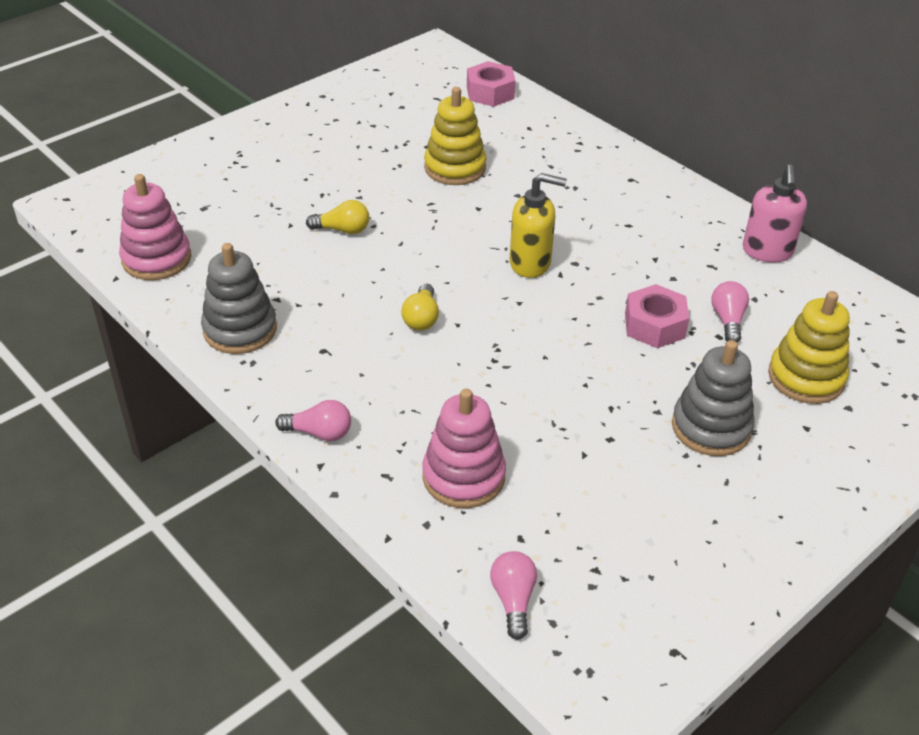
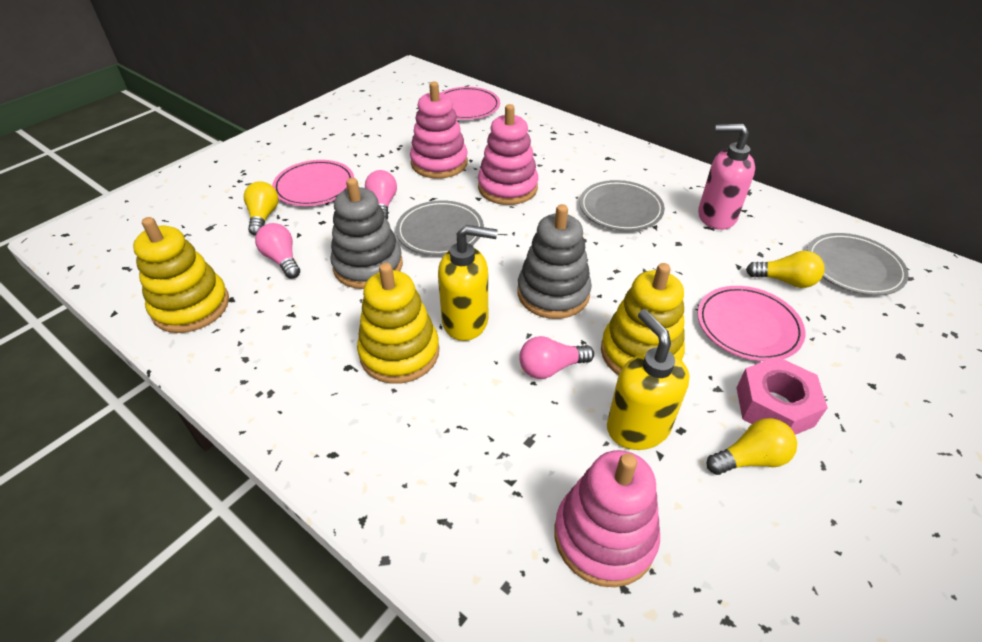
grey plate: 0 -> 3
pink nut: 2 -> 1
pink plate: 0 -> 3
pink stacking toy: 2 -> 3
yellow light bulb: 2 -> 3
yellow soap dispenser: 1 -> 2
yellow stacking toy: 2 -> 3

